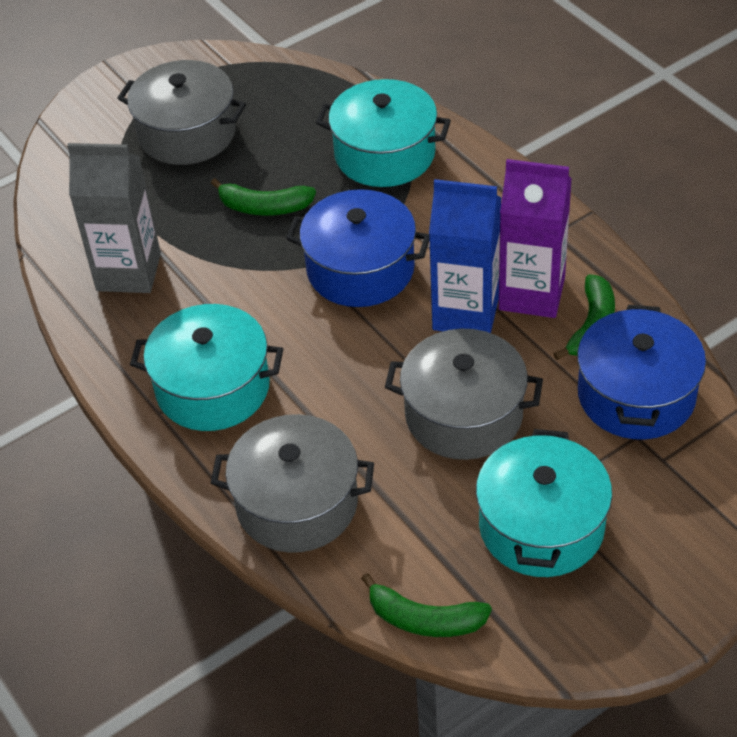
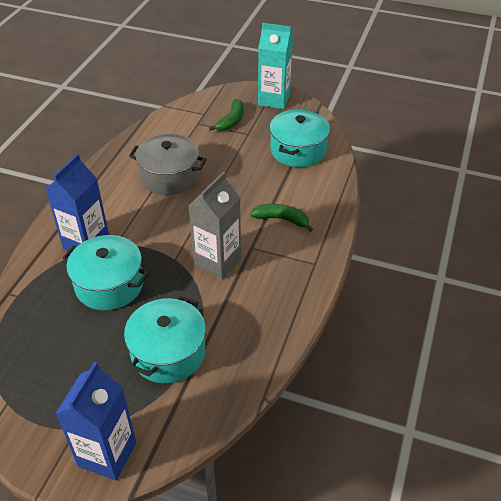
blue carton: 1 -> 2
blue pot: 2 -> 0
green banana: 3 -> 2
grey pot: 3 -> 1
purple carton: 1 -> 0
turquoise carton: 0 -> 1

